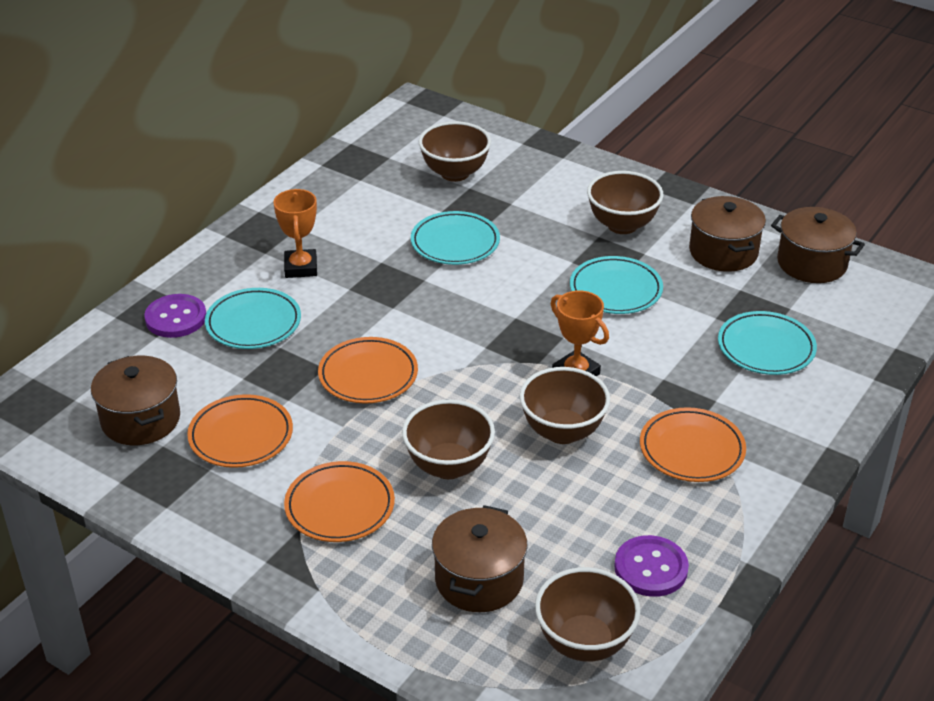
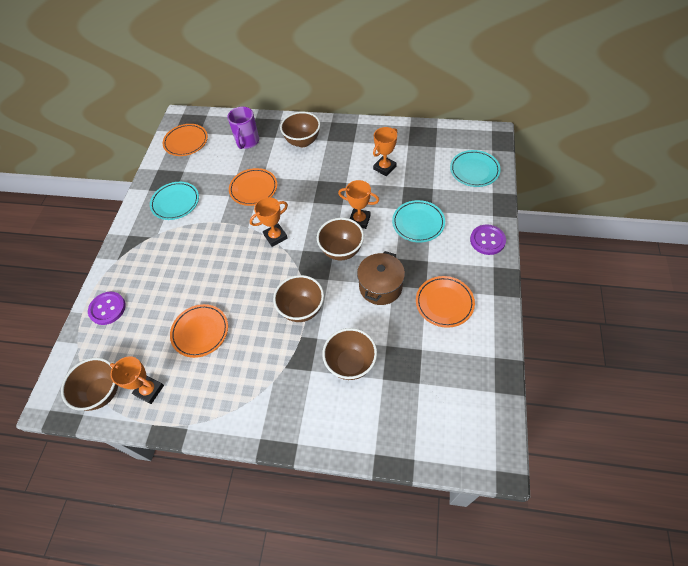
brown pot: 4 -> 1
orange trophy: 2 -> 4
purple mug: 0 -> 1
turquoise plate: 4 -> 3

